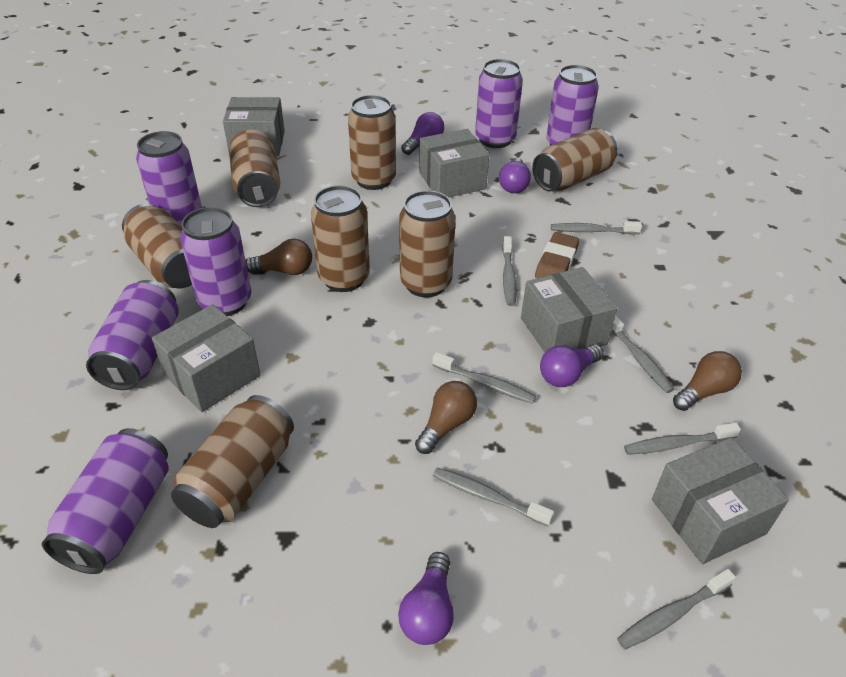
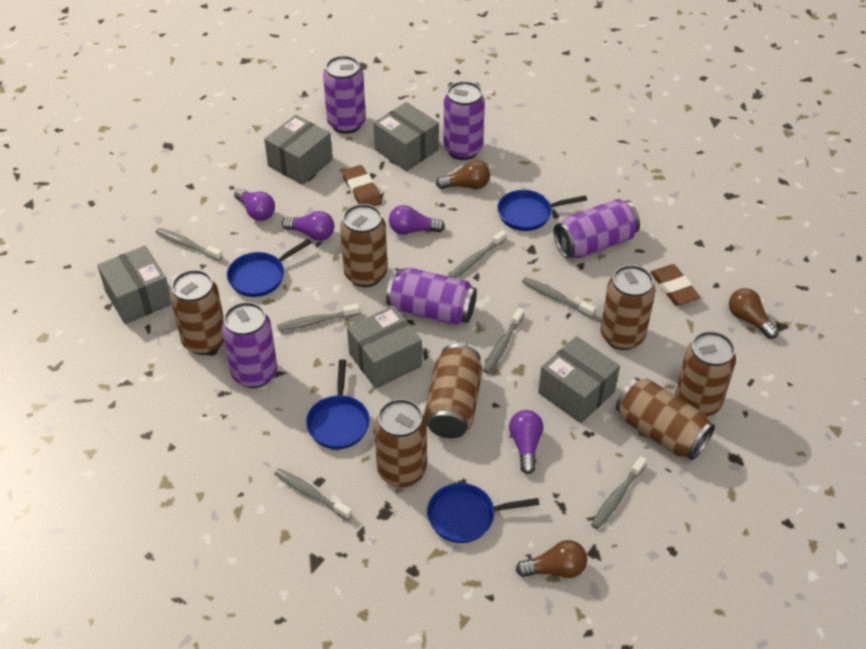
blue pan: 0 -> 4
brown eraser: 1 -> 2
purple can: 6 -> 5

